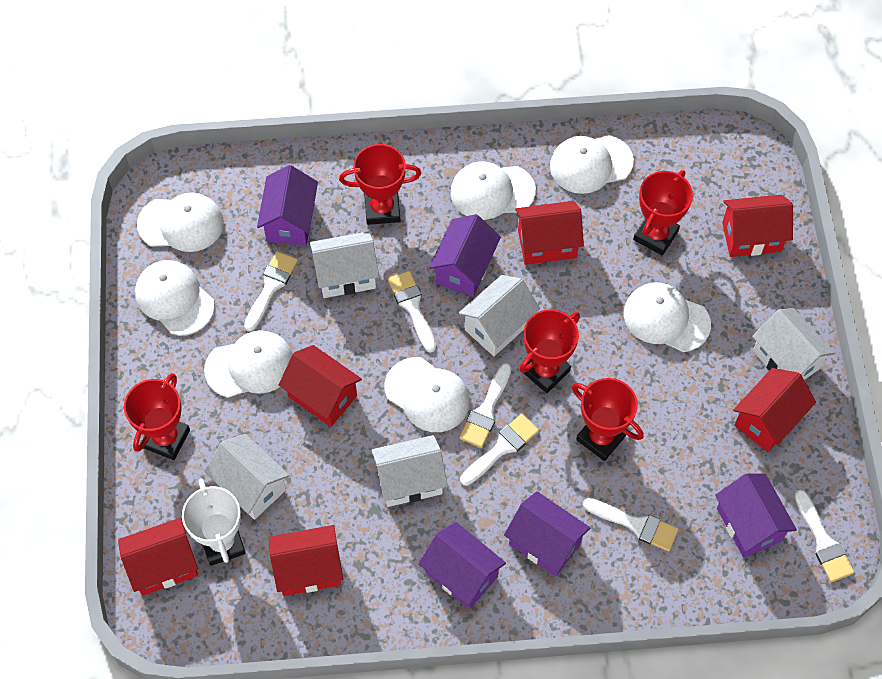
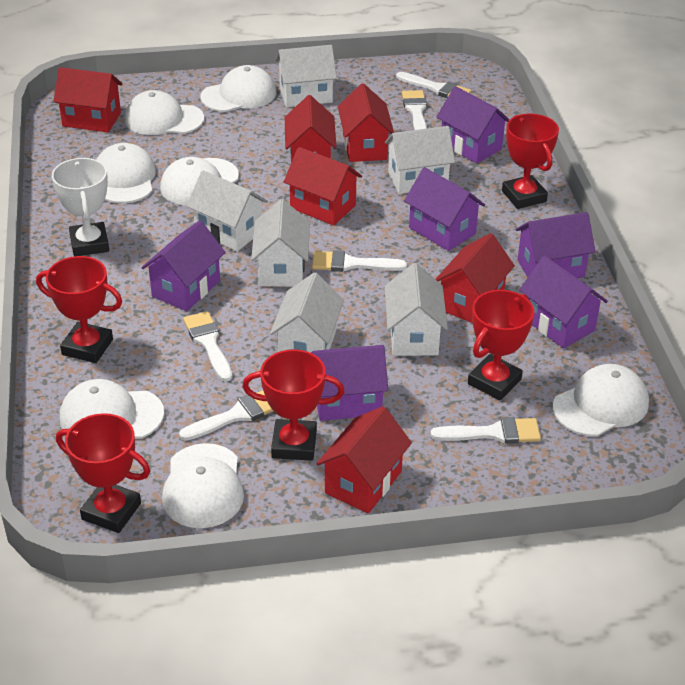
purple house: 5 -> 6
white house: 5 -> 6

